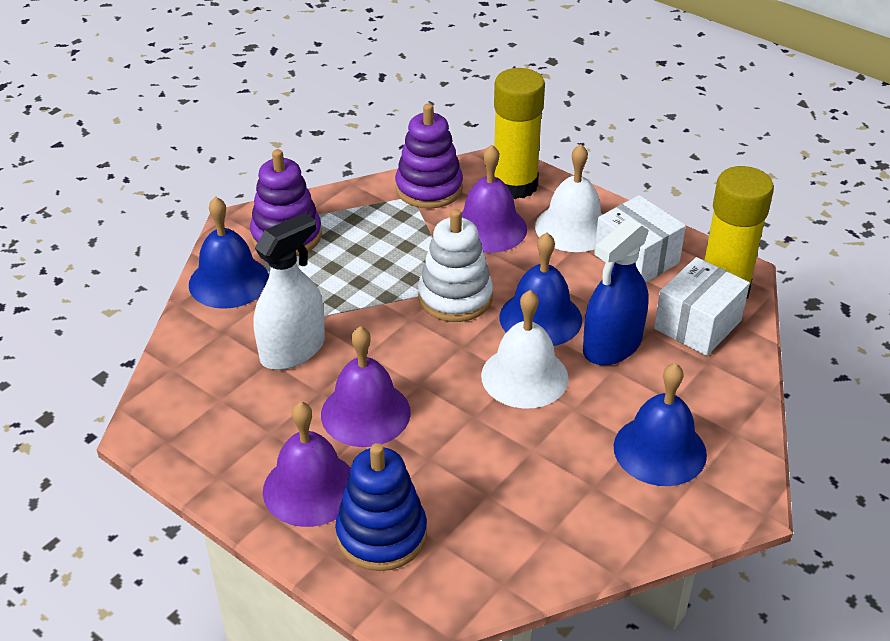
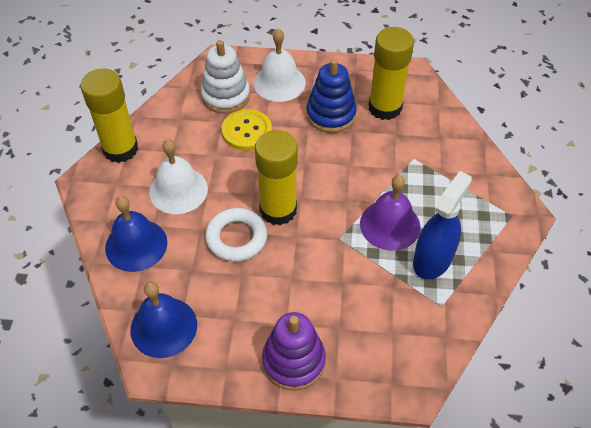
blue bell: 3 -> 2
purple bell: 3 -> 1
purple stacking toy: 2 -> 1
white box: 2 -> 0
white ring: 0 -> 1
white spray bottle: 1 -> 0
yellow button: 0 -> 1
yellow glue stick: 2 -> 3

